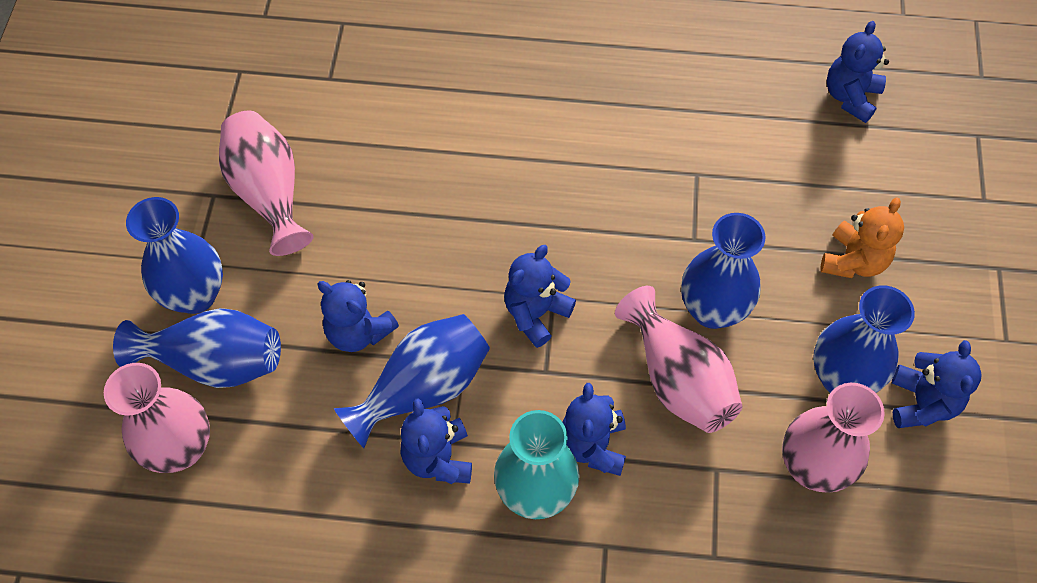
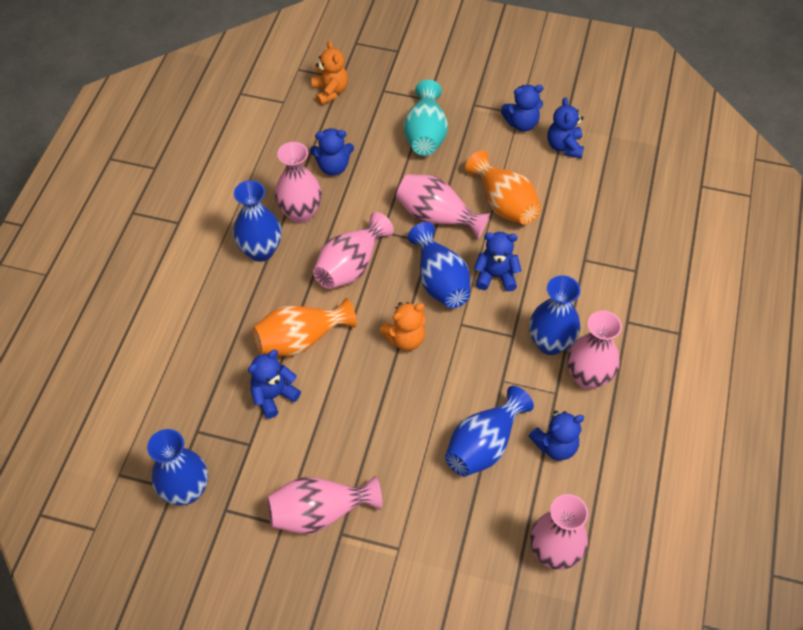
orange teddy bear: 1 -> 2
orange vase: 0 -> 2
pink vase: 4 -> 6

